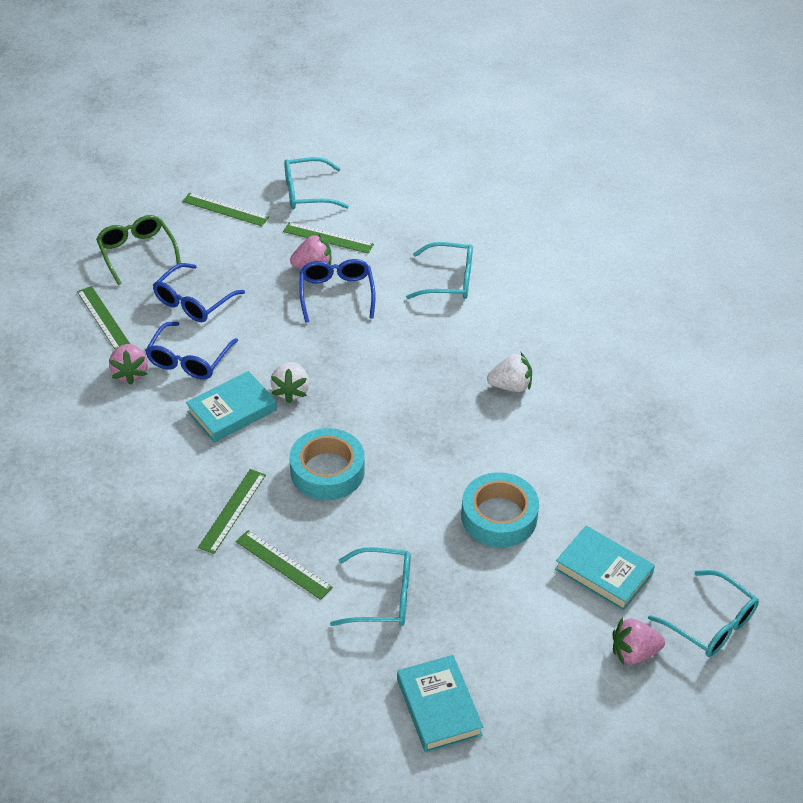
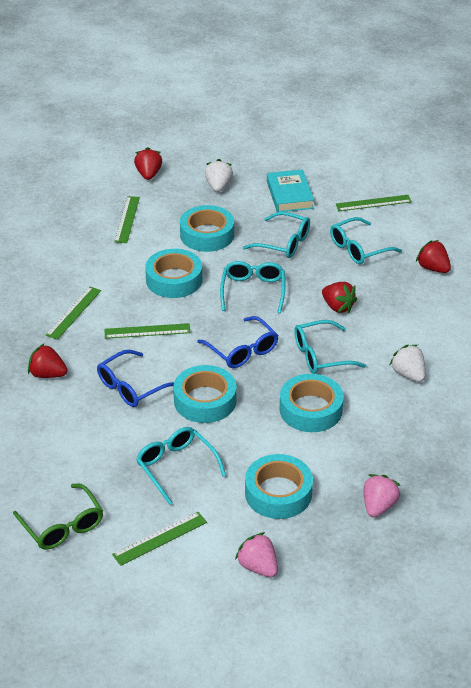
blue glasses: 3 -> 2
pink strawberry: 3 -> 2
red strawberry: 0 -> 4
turquoise book: 3 -> 1
turquoise glasses: 4 -> 5
turquoise tape: 2 -> 5

